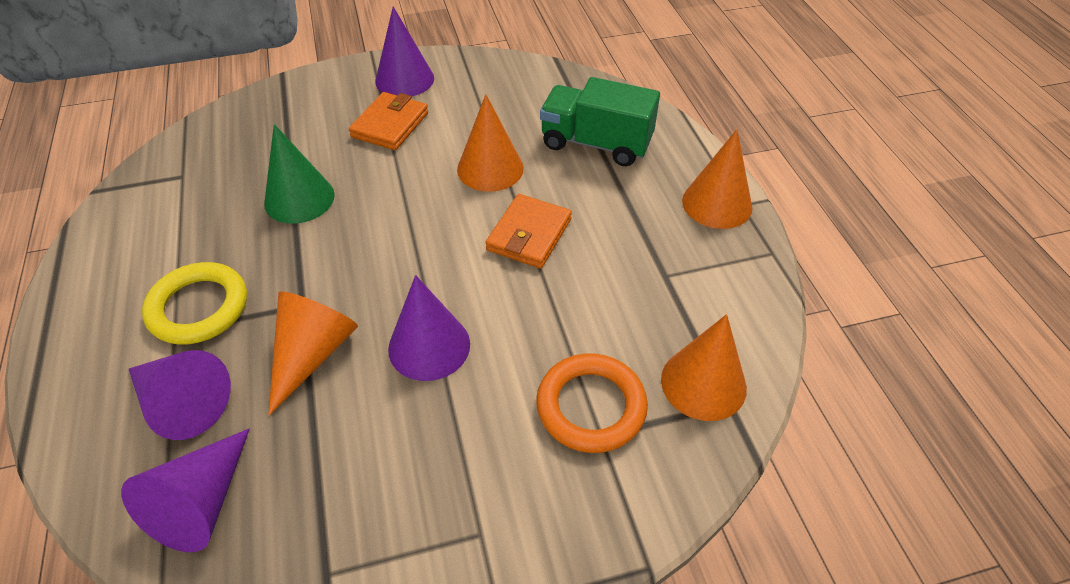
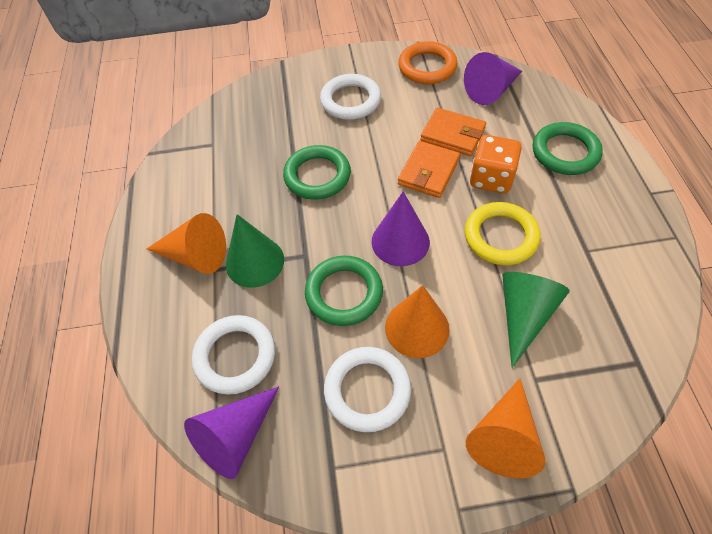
green cone: 1 -> 2
green ring: 0 -> 3
green truck: 1 -> 0
orange cone: 4 -> 3
orange dice: 0 -> 1
purple cone: 4 -> 3
white ring: 0 -> 3

